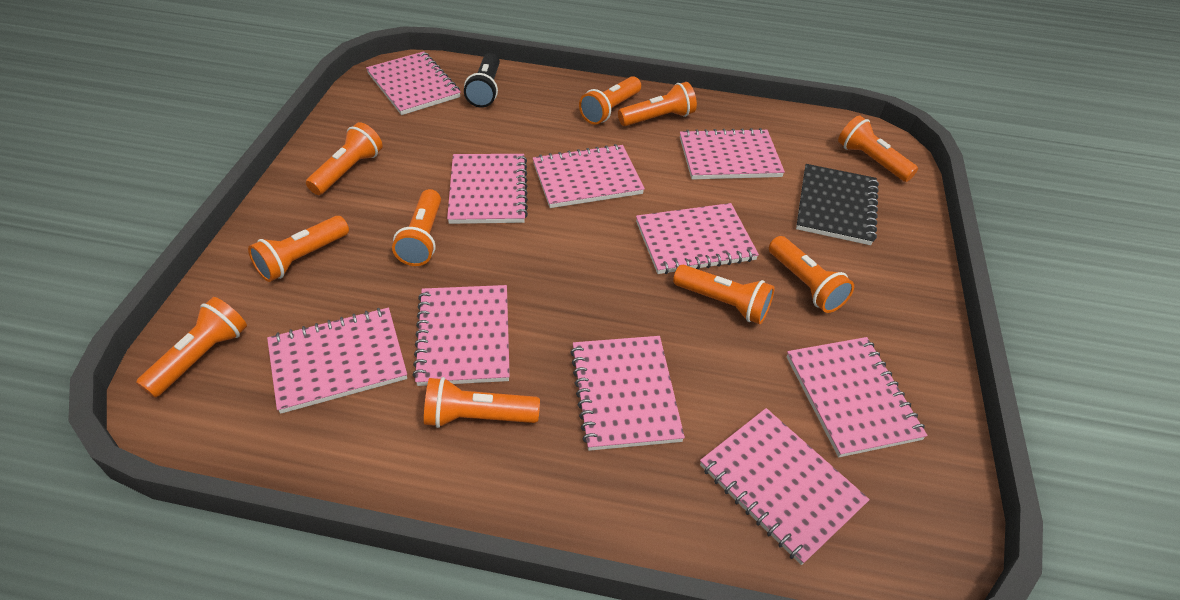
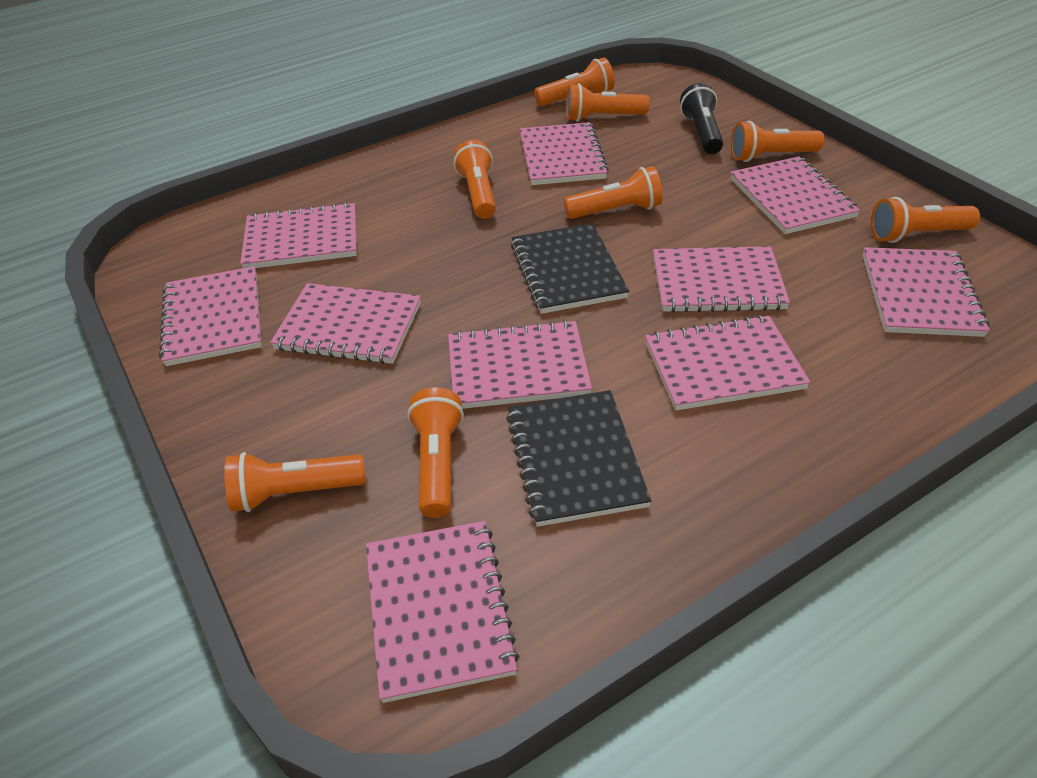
black notebook: 1 -> 2
orange flashlight: 10 -> 8

